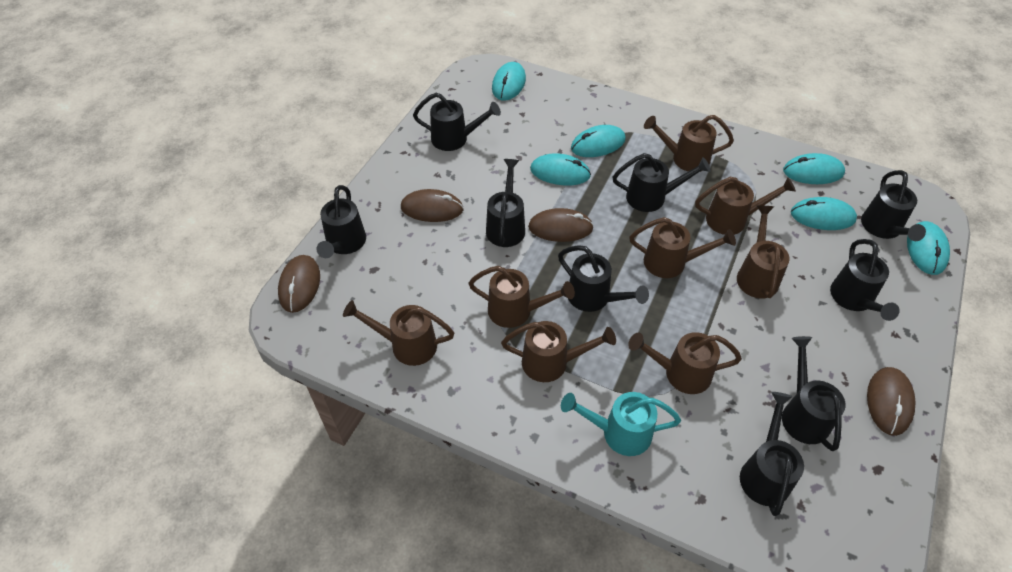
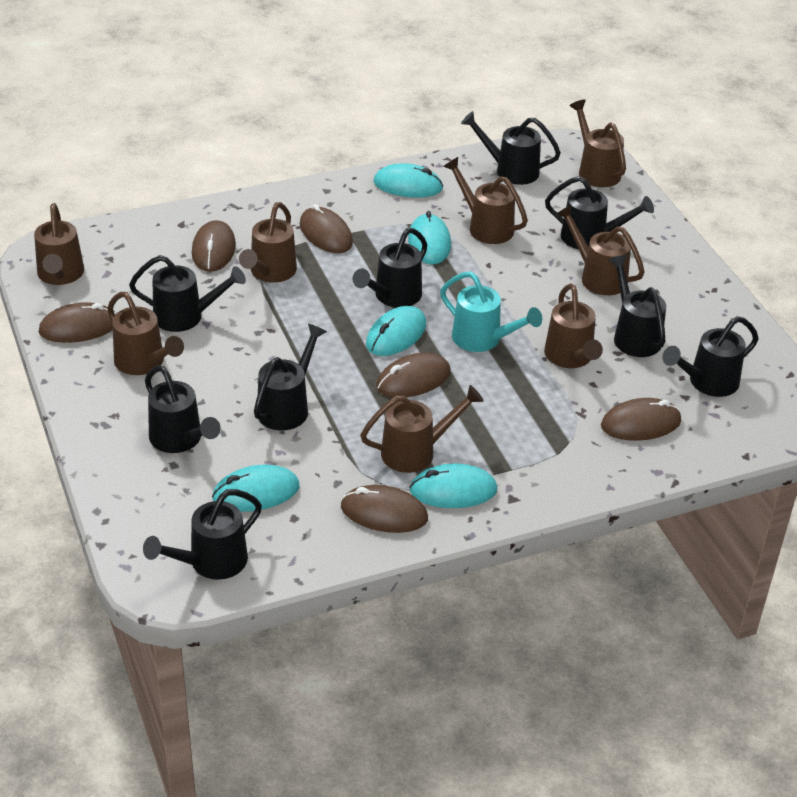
brown mouse: 4 -> 6
turquoise mouse: 6 -> 5

